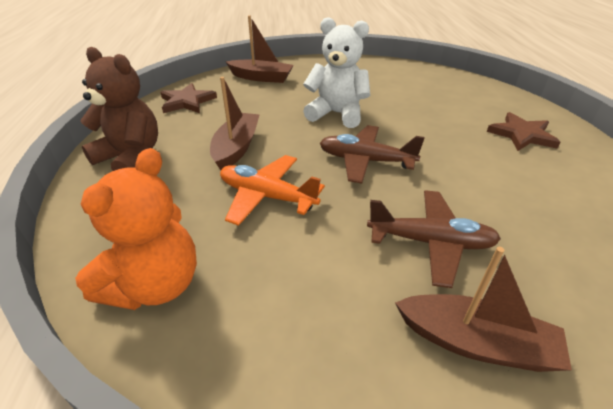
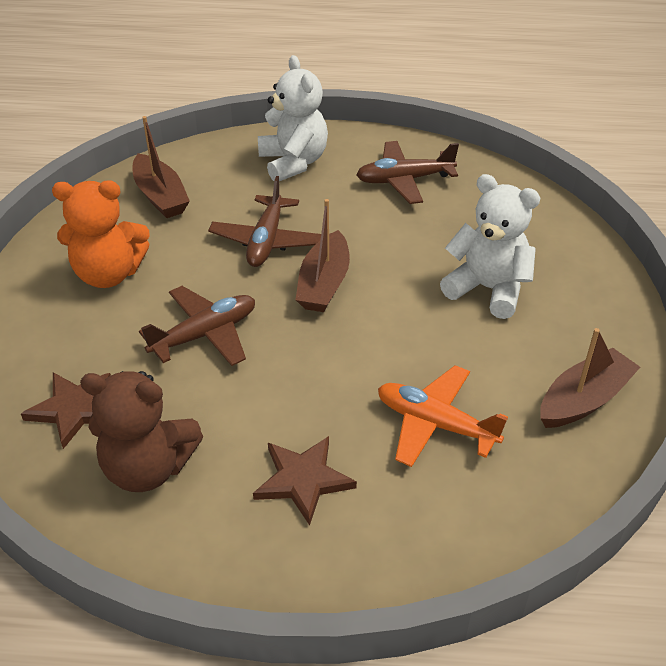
brown plane: 2 -> 3
white teddy bear: 1 -> 2

